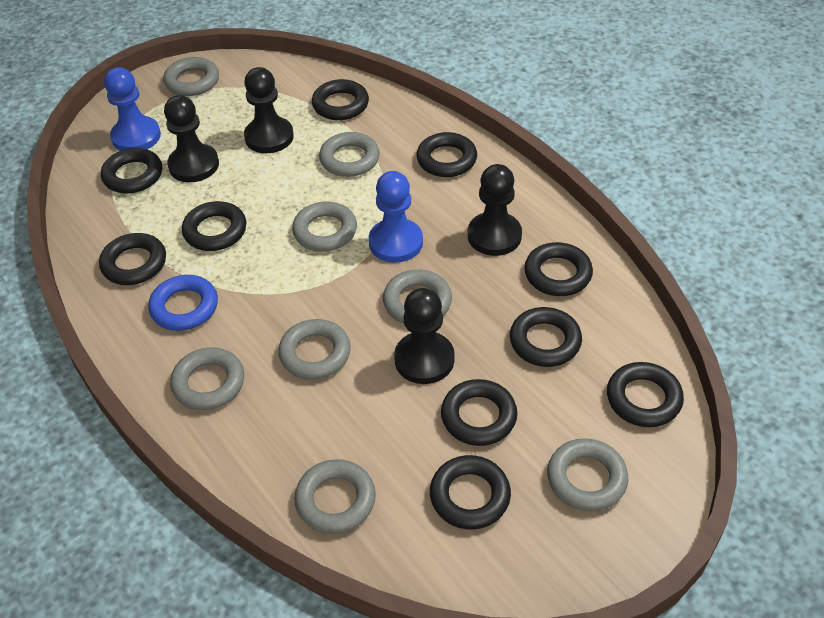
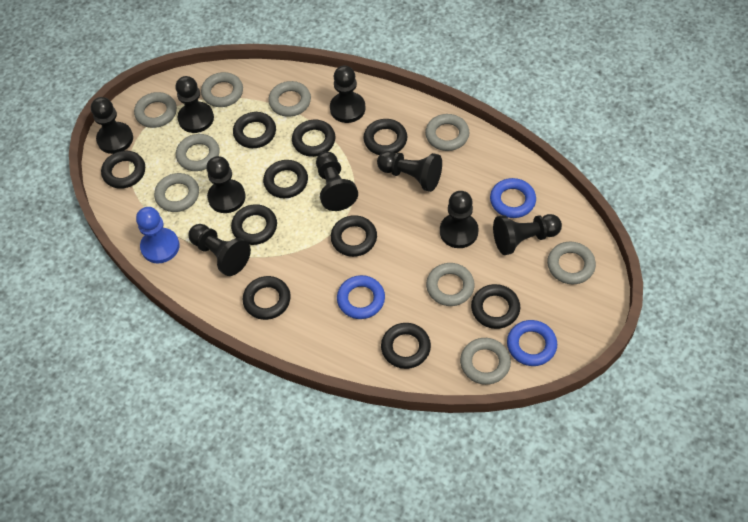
black pawn: 4 -> 9
blue pawn: 2 -> 1
blue ring: 1 -> 3
grey ring: 8 -> 9

